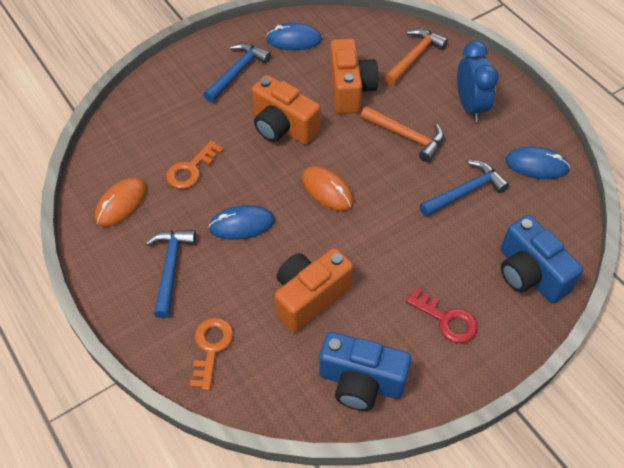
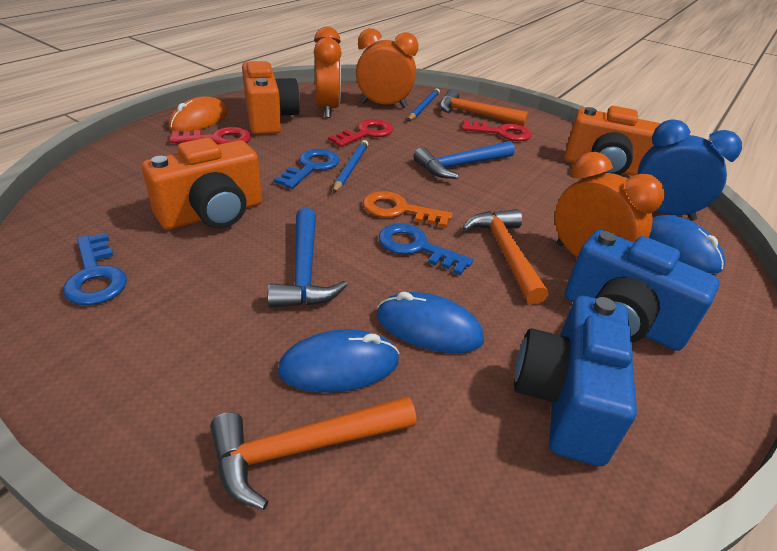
blue hammer: 3 -> 2
blue key: 0 -> 3
blue pencil: 0 -> 2
orange clock: 0 -> 3
orange hammer: 2 -> 3
orange key: 2 -> 1
orange mouse: 2 -> 1
red key: 1 -> 3

